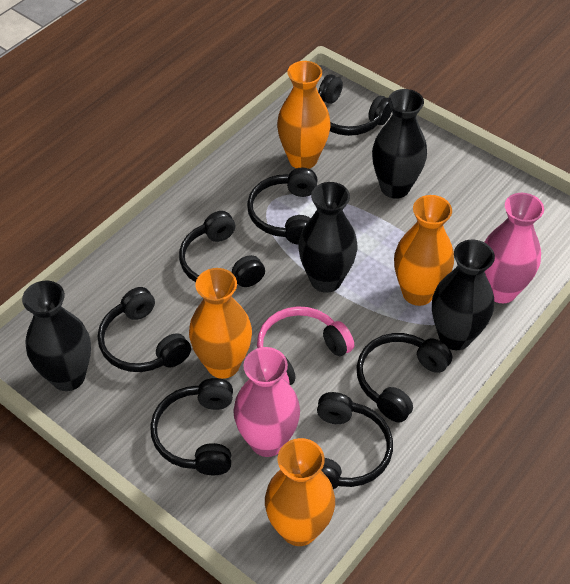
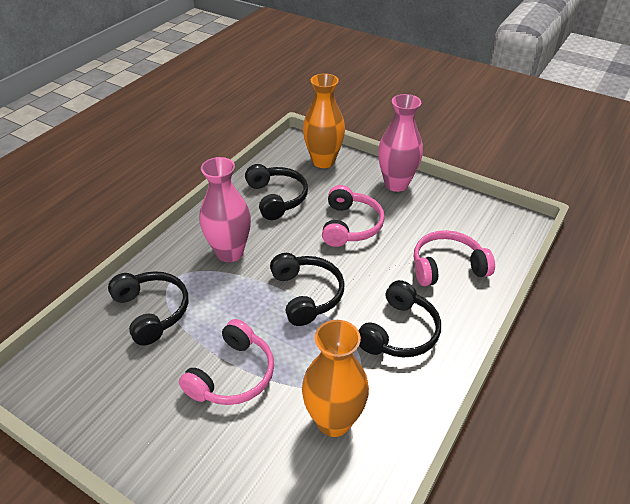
black headphones: 7 -> 4
black vase: 4 -> 0
orange vase: 4 -> 2
pink headphones: 1 -> 3

